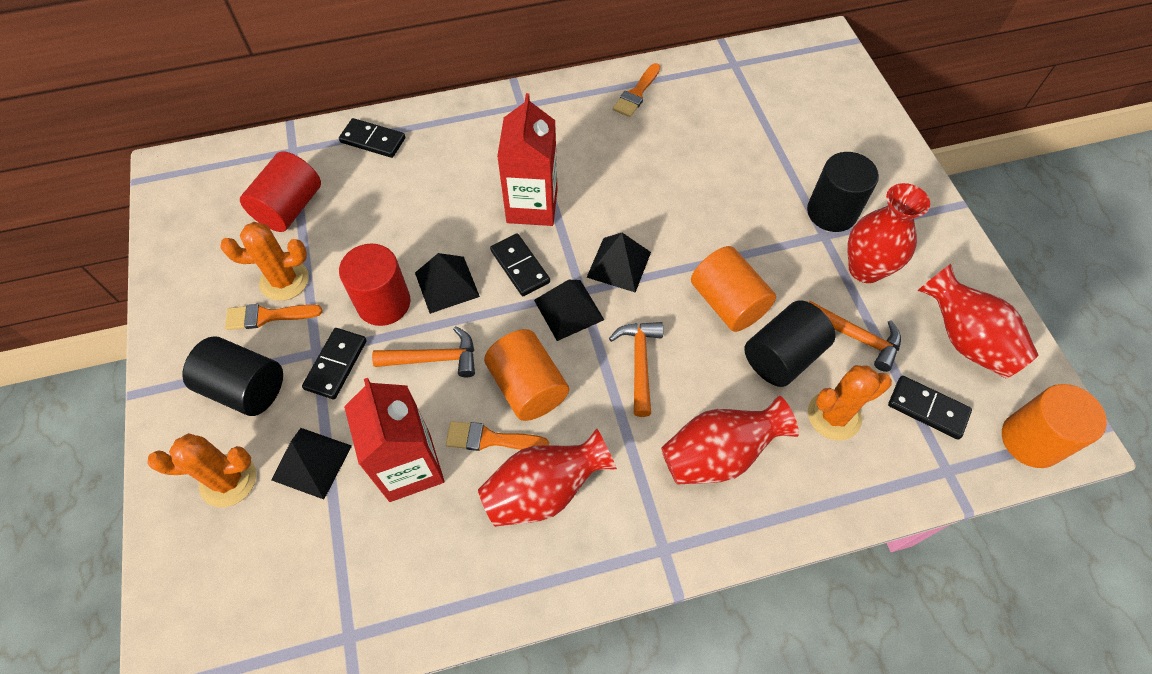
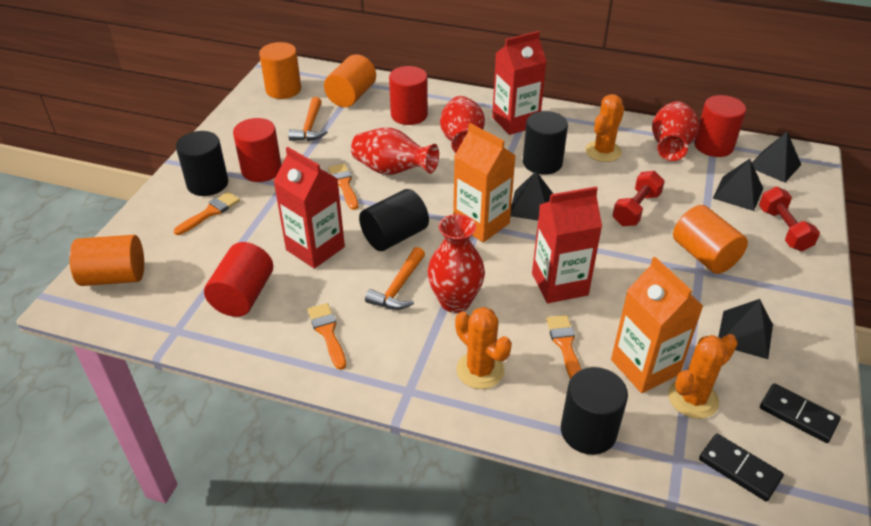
black cylinder: 3 -> 4
black domino: 4 -> 2
orange brush: 3 -> 4
orange carton: 0 -> 2
orange cylinder: 3 -> 4
orange hammer: 3 -> 2
red carton: 2 -> 3
red cylinder: 2 -> 4
red dumbbell: 0 -> 2

